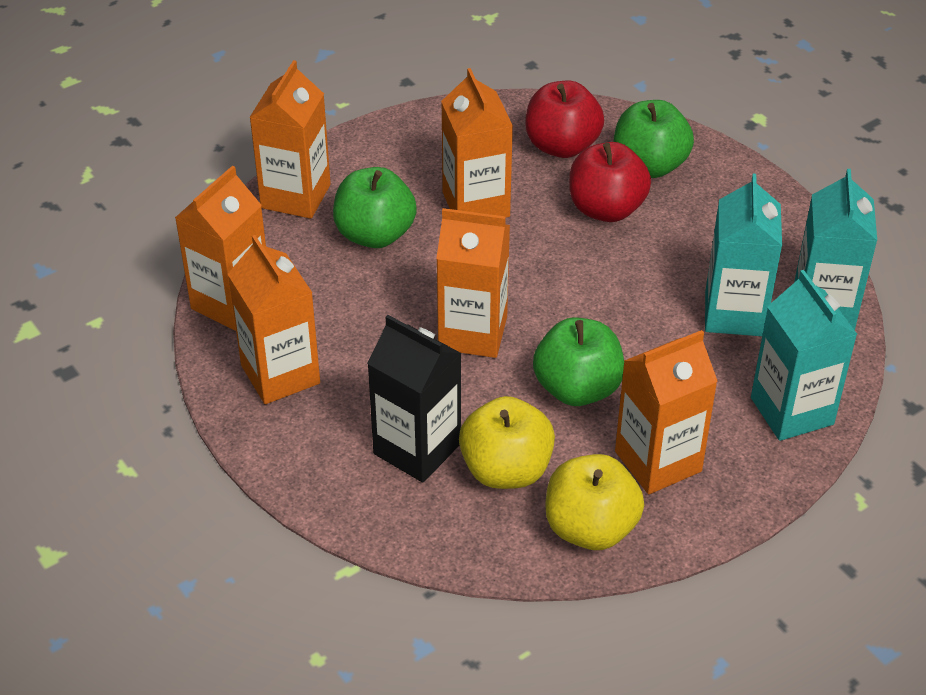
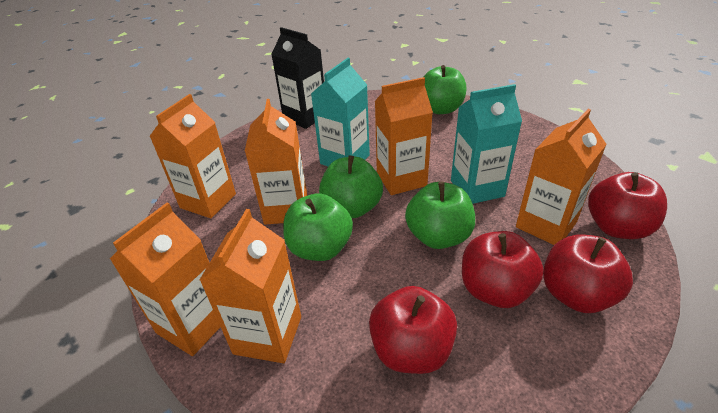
green apple: 3 -> 4
red apple: 2 -> 4
turquoise carton: 3 -> 2
yellow apple: 2 -> 0

